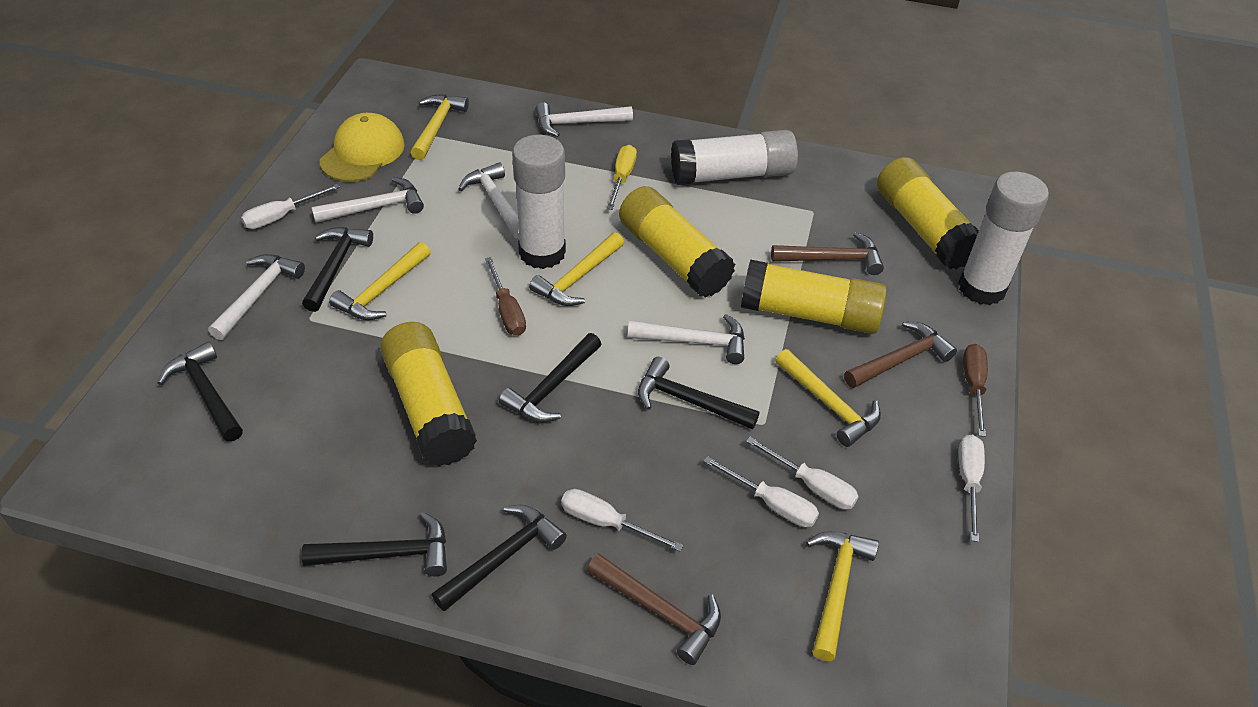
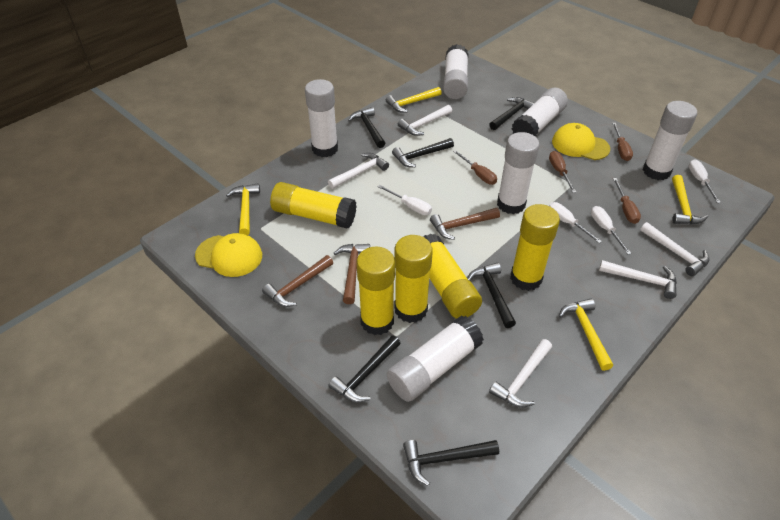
brown screwdriver: 2 -> 4
white glue stick: 3 -> 6
white screwdriver: 5 -> 4
yellow cap: 1 -> 2
yellow glue stick: 4 -> 5
yellow hammer: 5 -> 4
yellow screwdriver: 1 -> 0

